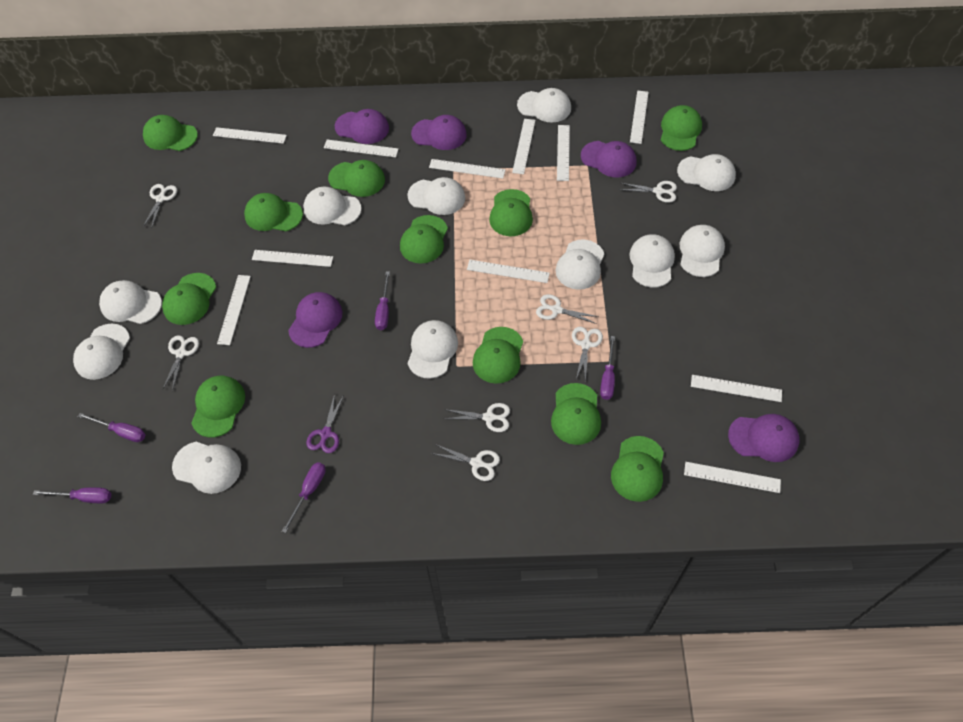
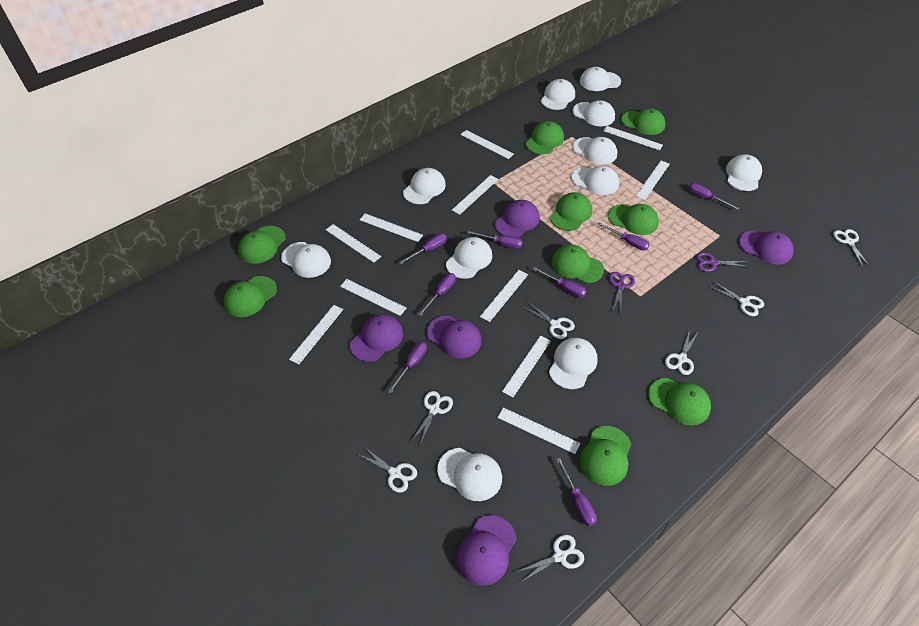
green cap: 11 -> 9
purple scissors: 1 -> 2
purple screwdriver: 5 -> 8

